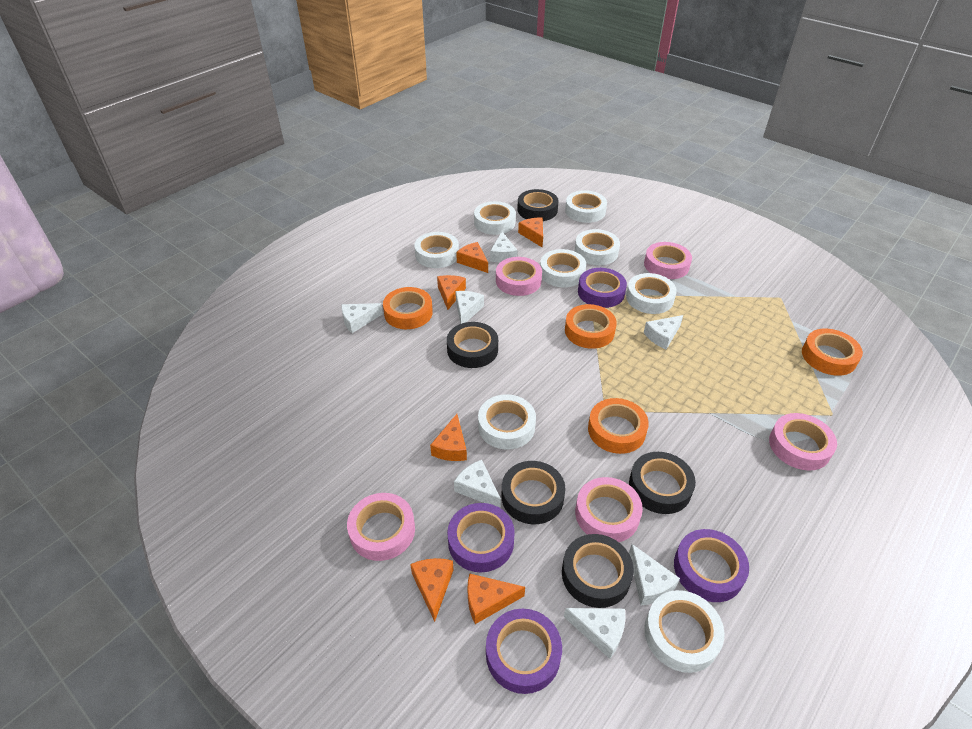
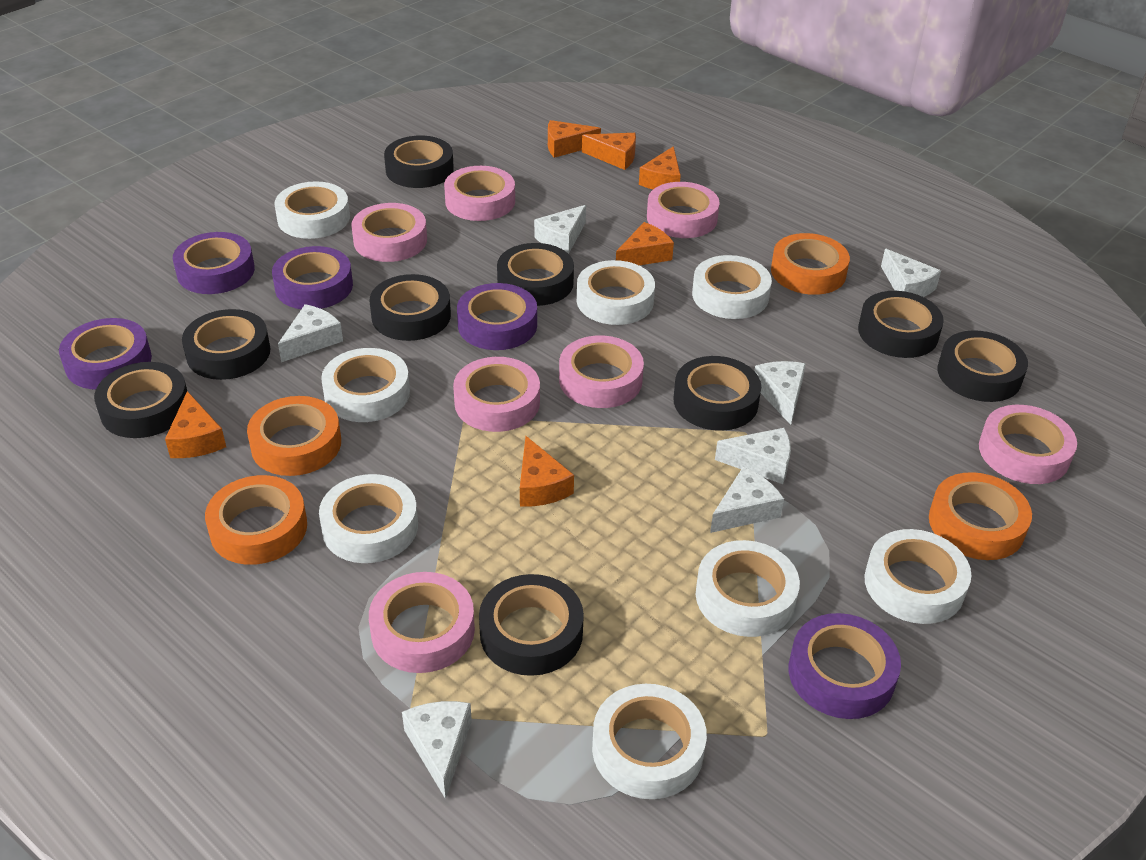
black tape: 5 -> 9
pink tape: 5 -> 7
purple tape: 4 -> 5

